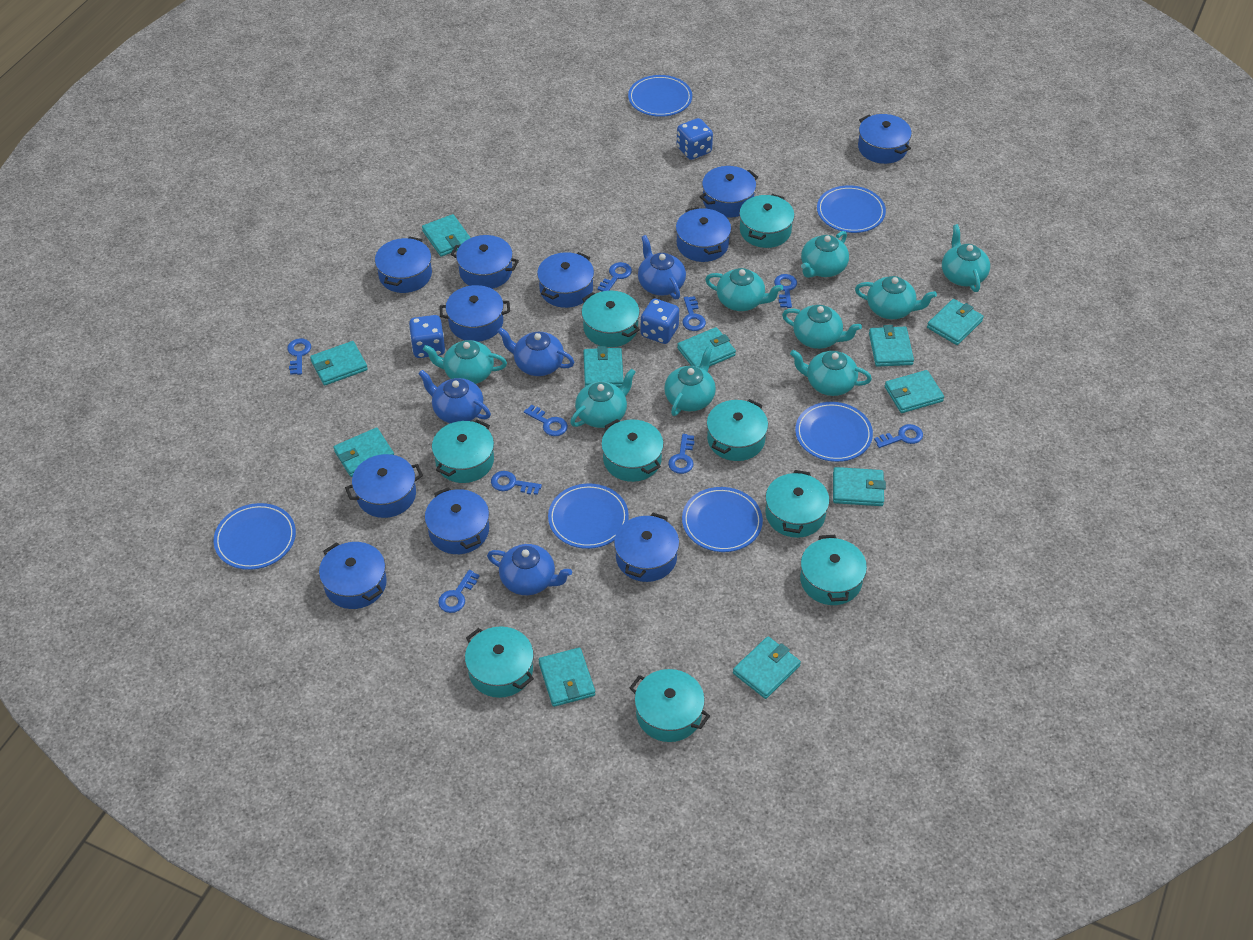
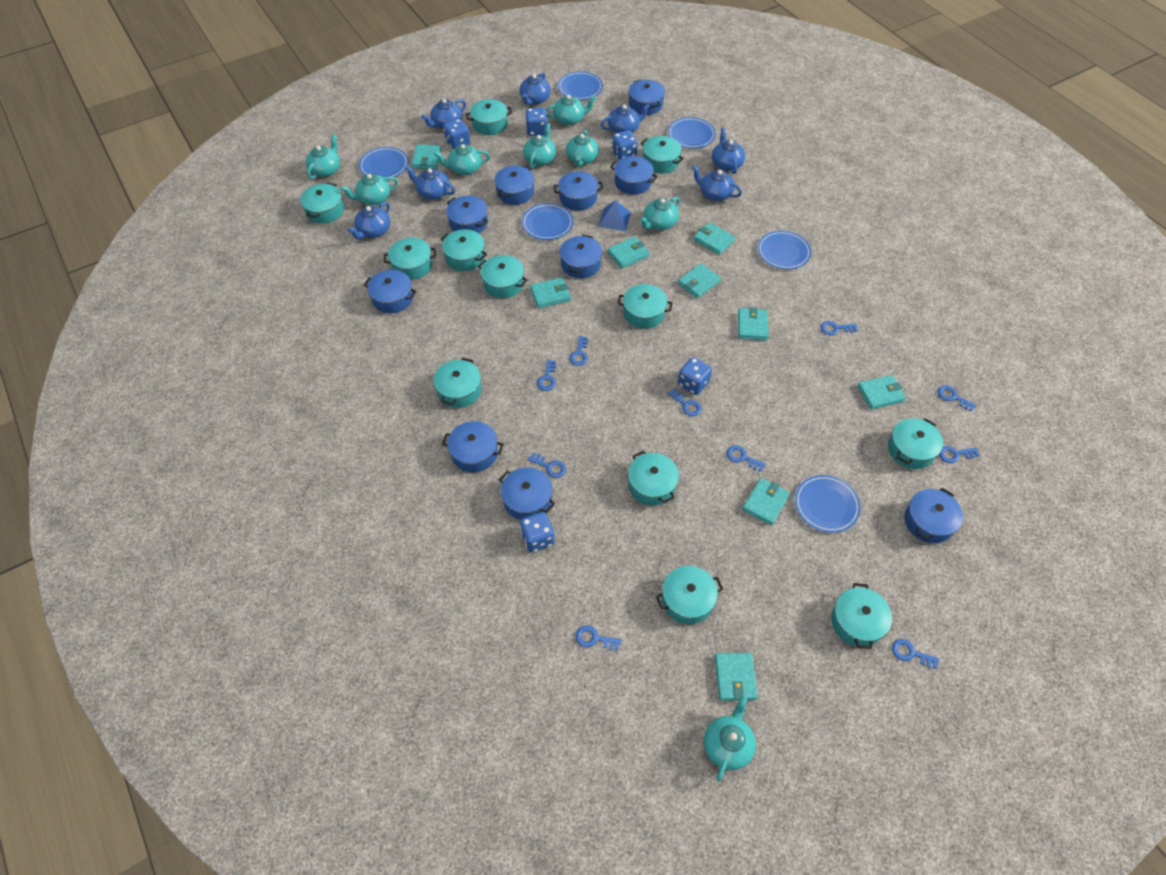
blue dice: 3 -> 5
blue key: 9 -> 10
blue pot: 11 -> 10
blue pyramid: 0 -> 1
blue teapot: 4 -> 7
turquoise pot: 9 -> 12
turquoise teapot: 9 -> 8
turquoise wallet: 11 -> 9

